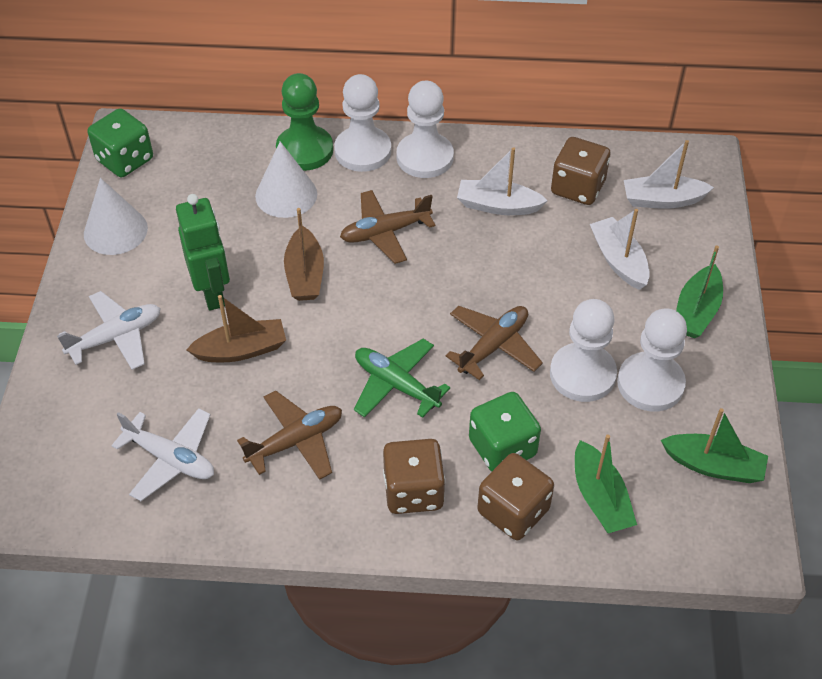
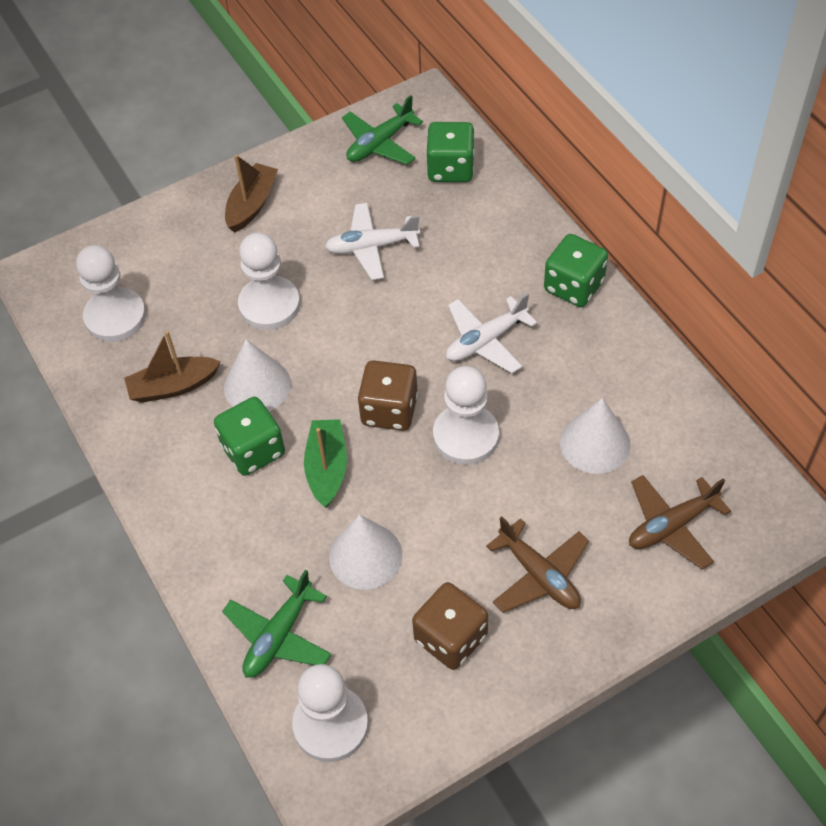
brown dice: 3 -> 2
brown plane: 3 -> 2
green boat: 3 -> 1
green dice: 2 -> 3
green pawn: 1 -> 0
green plane: 1 -> 2
green robot: 1 -> 0
white boat: 3 -> 0
white cone: 2 -> 3

